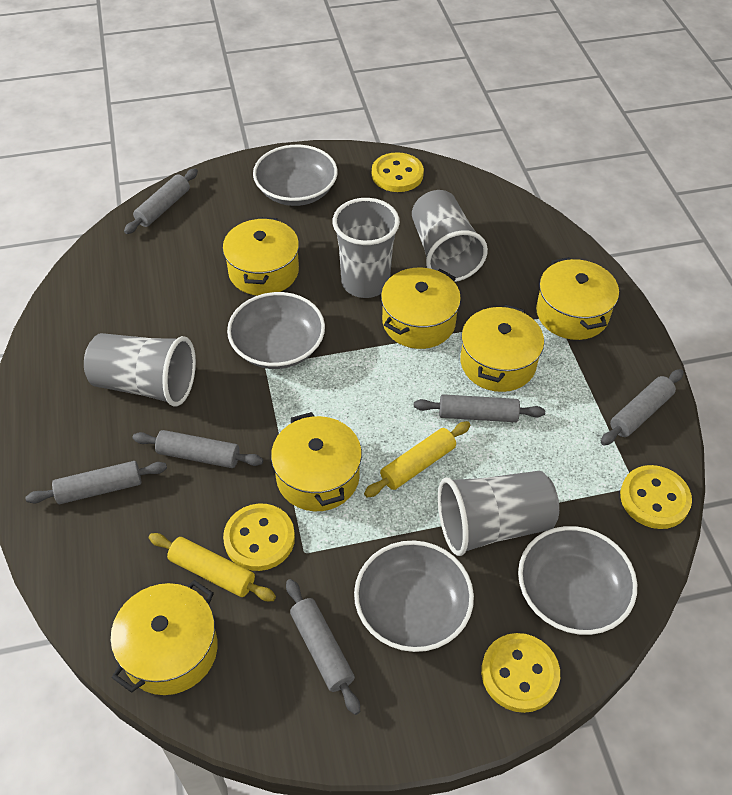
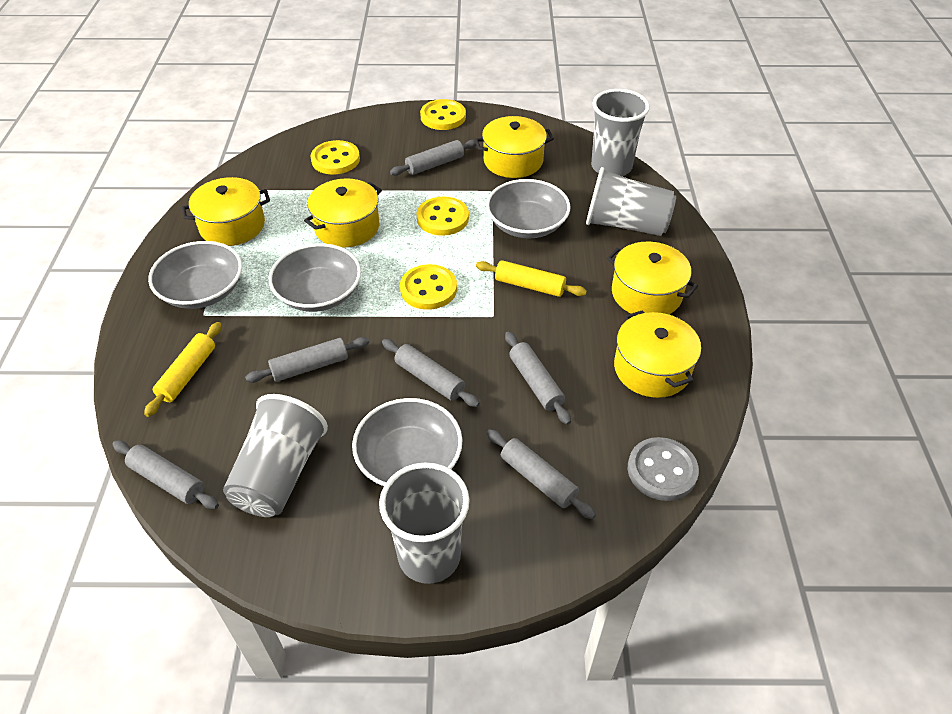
grey button: 0 -> 1
yellow pot: 6 -> 5

